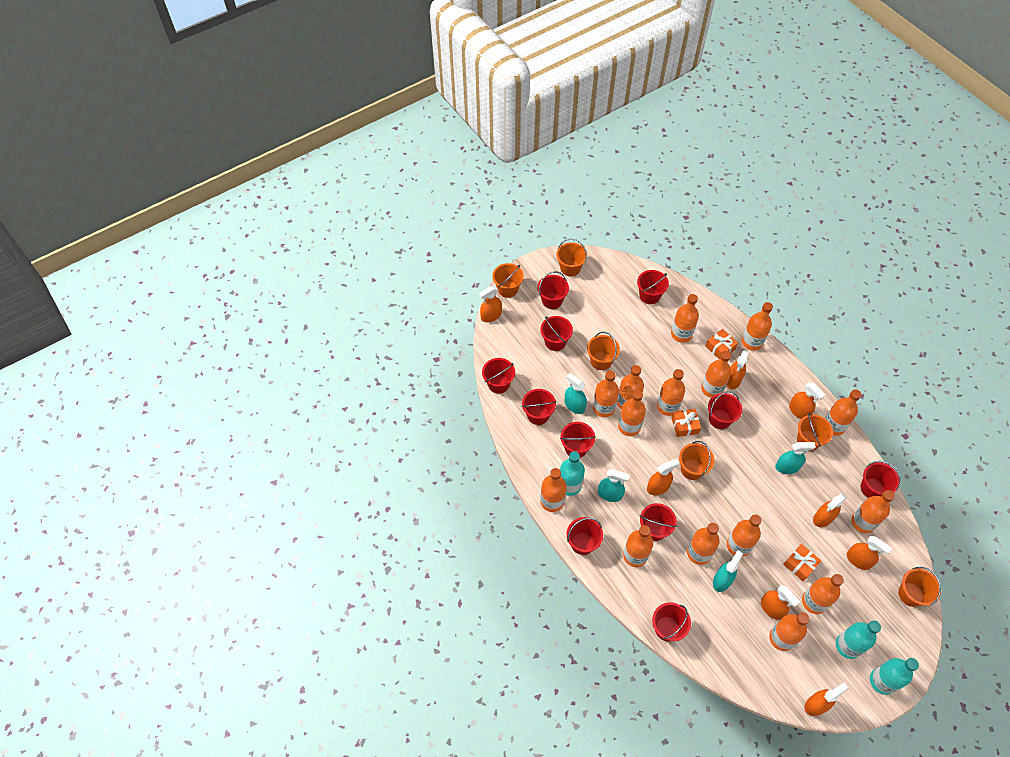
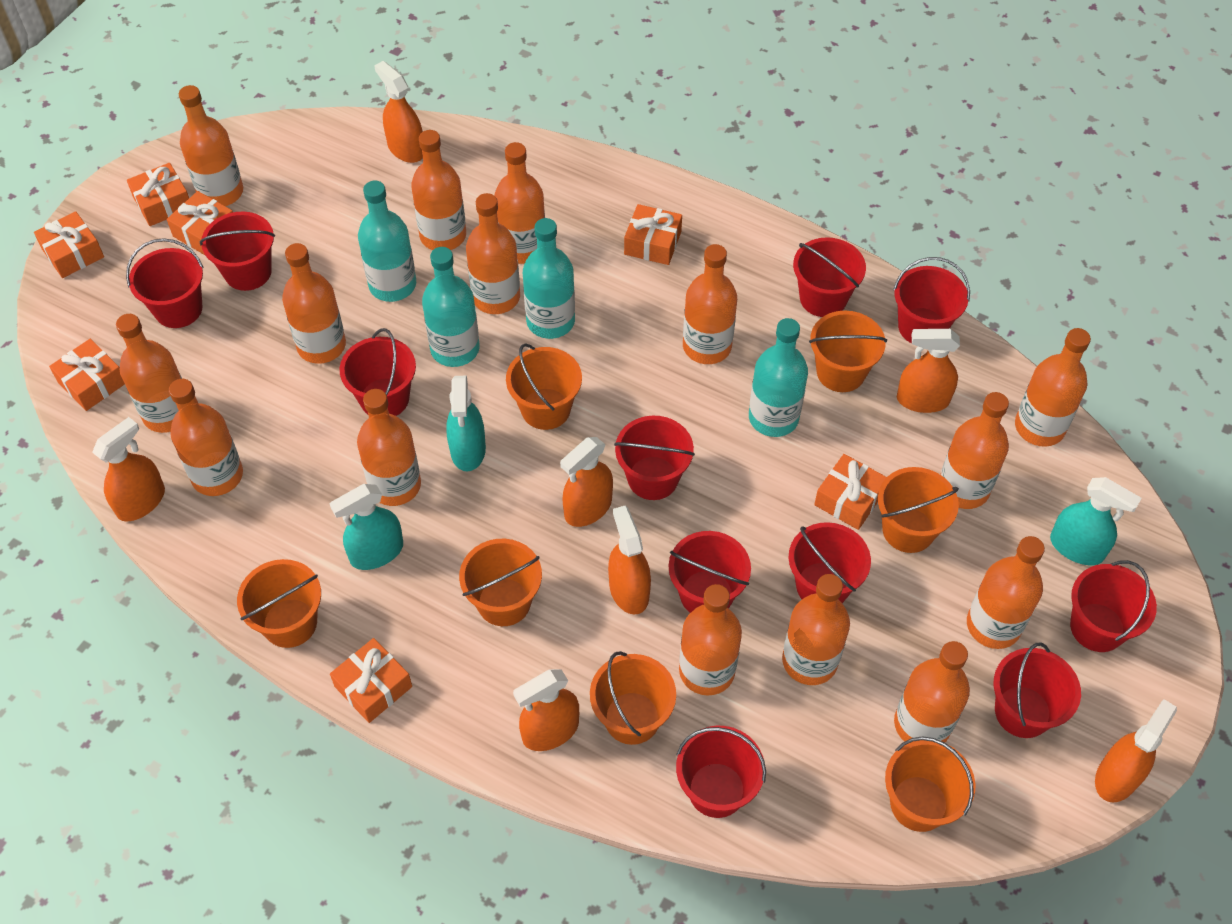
orange bucket: 6 -> 7
orange gift: 3 -> 7
orange spray bottle: 8 -> 7
turquoise bottle: 3 -> 4
turquoise spray bottle: 4 -> 3

